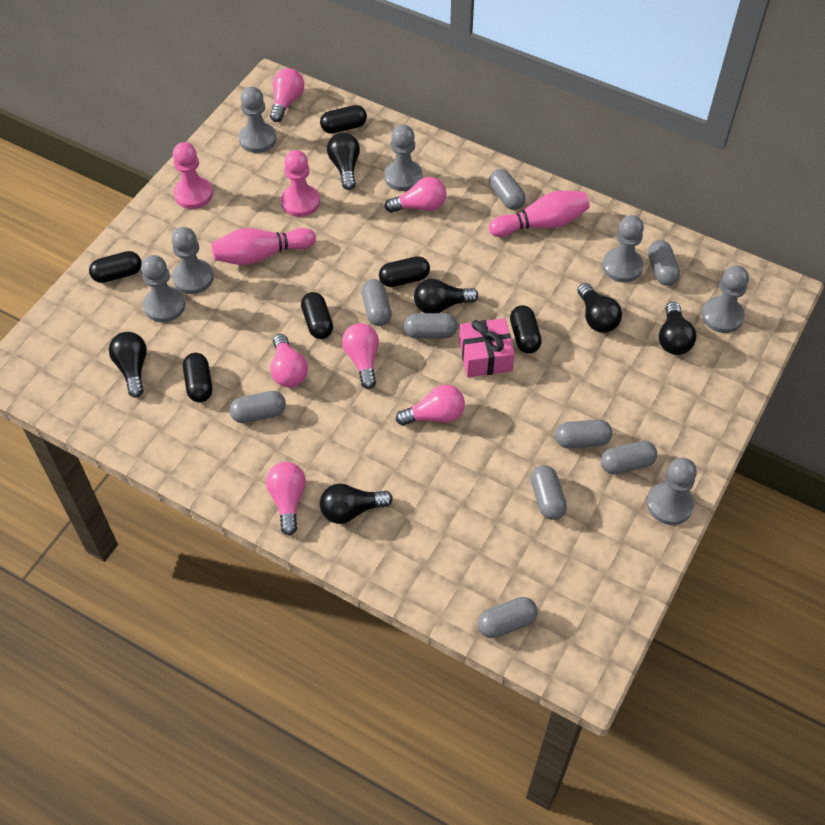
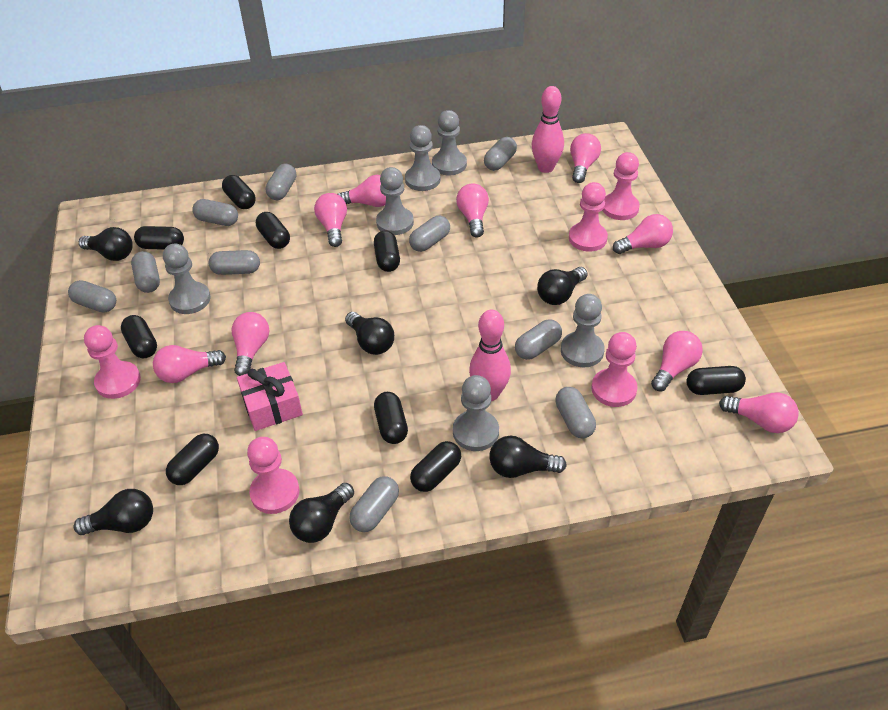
black capsule: 6 -> 9
grey capsule: 9 -> 10
grey pawn: 7 -> 6
pink light bulb: 6 -> 9
pink pawn: 2 -> 5

